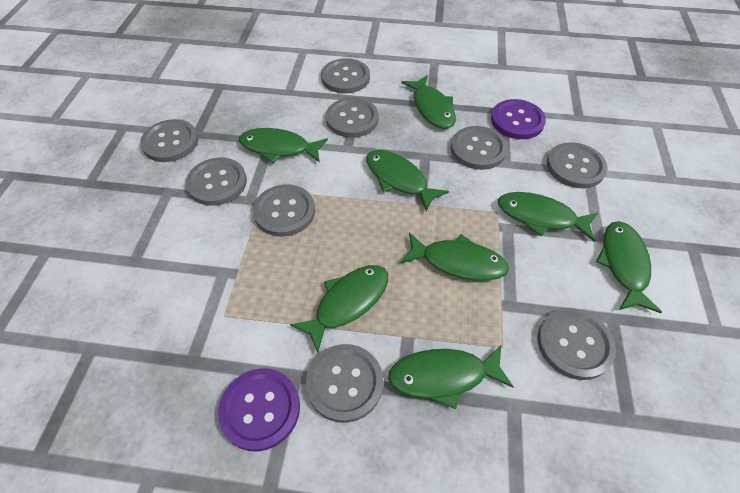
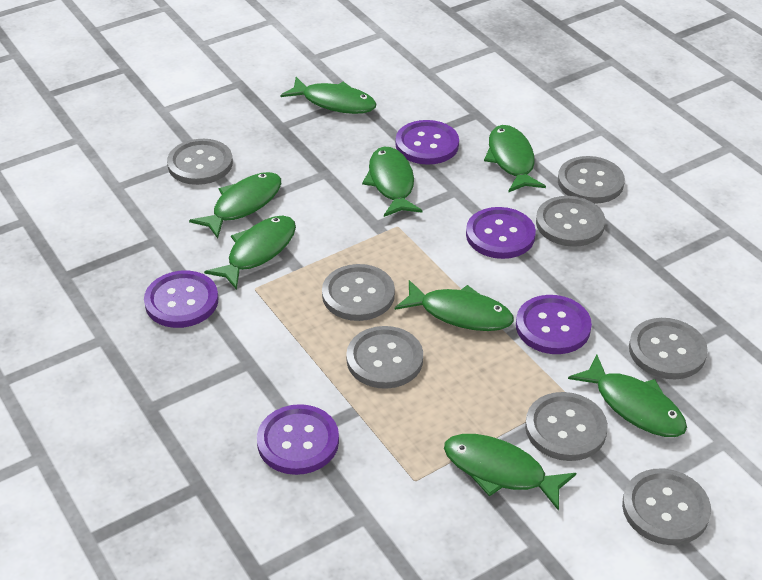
grey button: 9 -> 8
purple button: 2 -> 5

